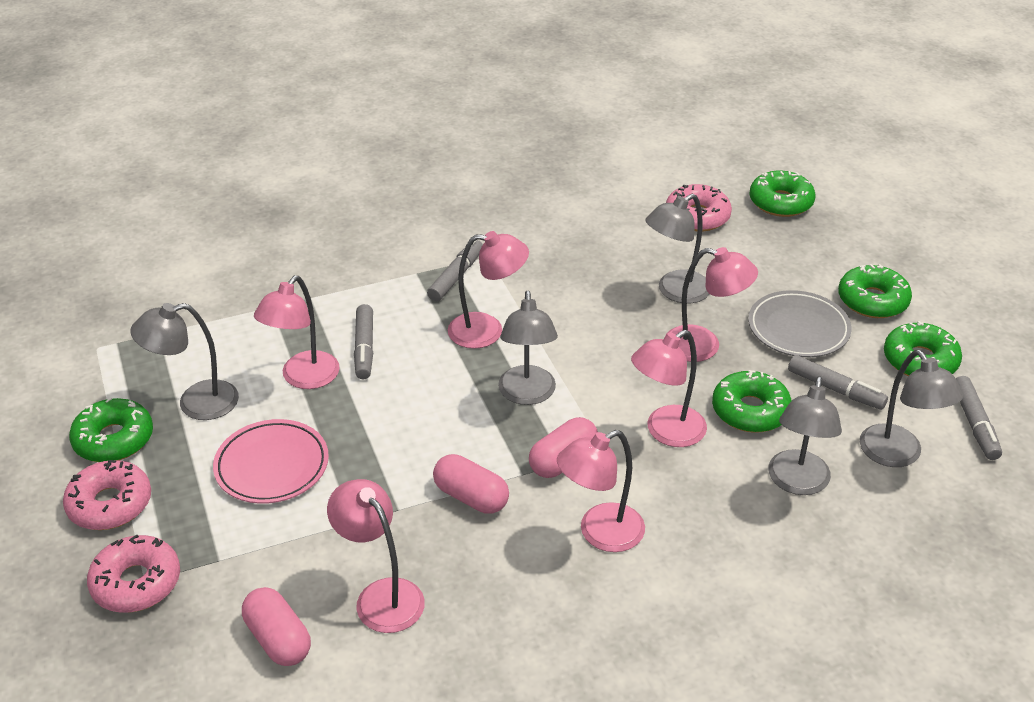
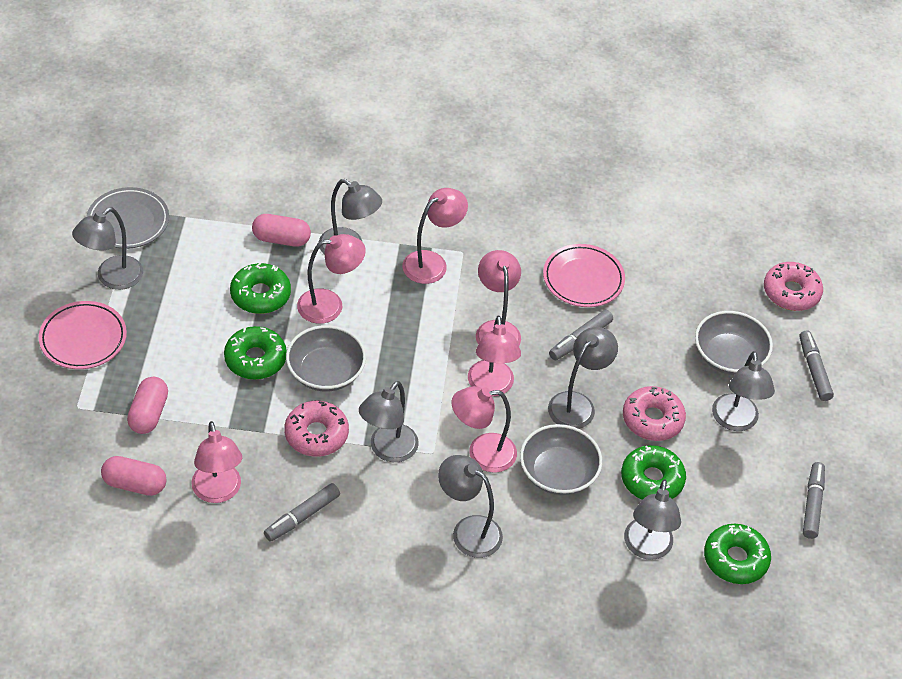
green donut: 5 -> 4
grey bowl: 0 -> 3
grey lamp: 5 -> 7
pink plate: 1 -> 2

